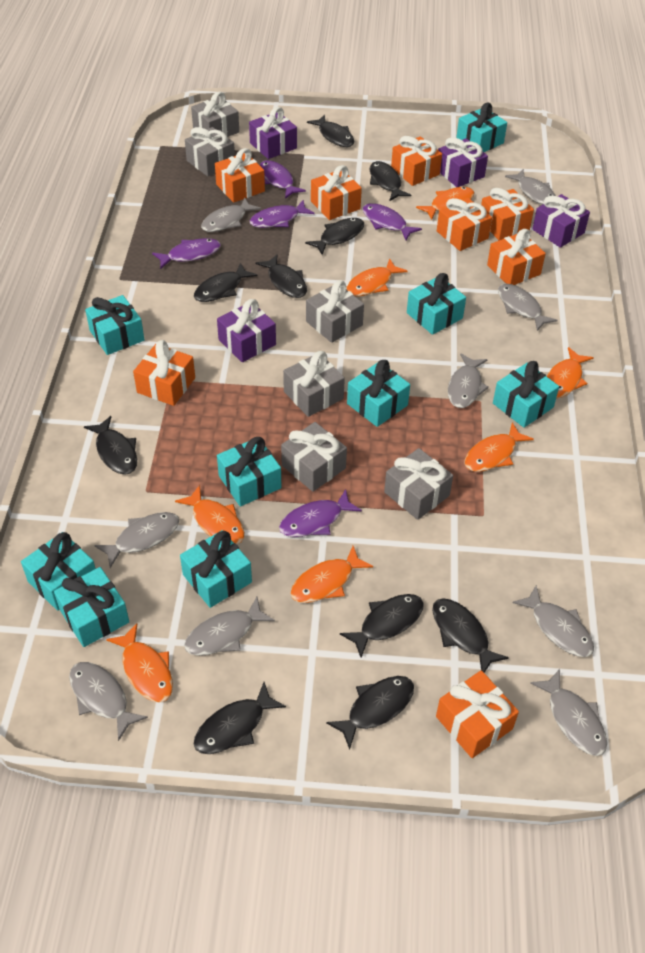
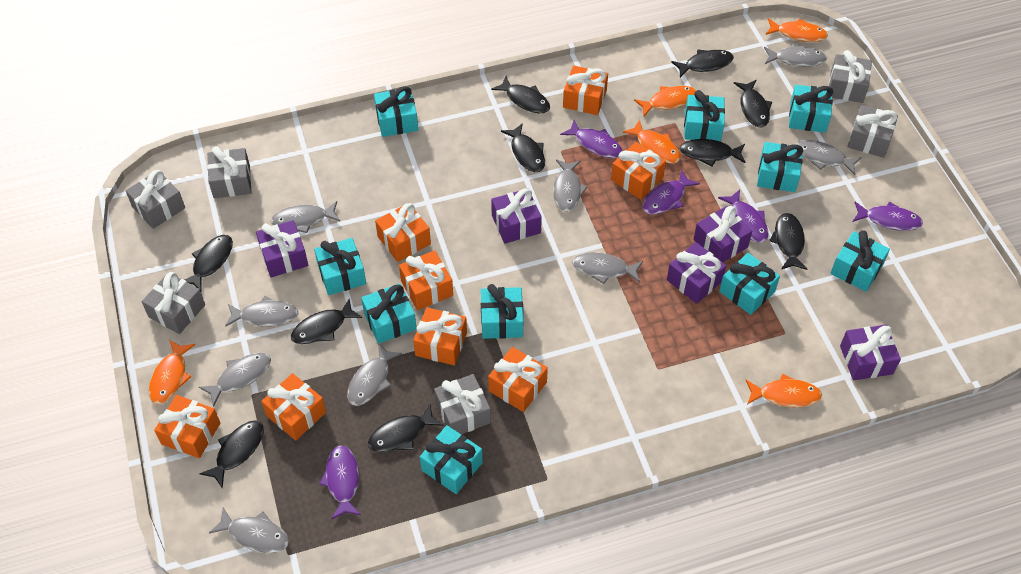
orange fish: 7 -> 5
purple gift: 4 -> 5
turquoise gift: 9 -> 10

